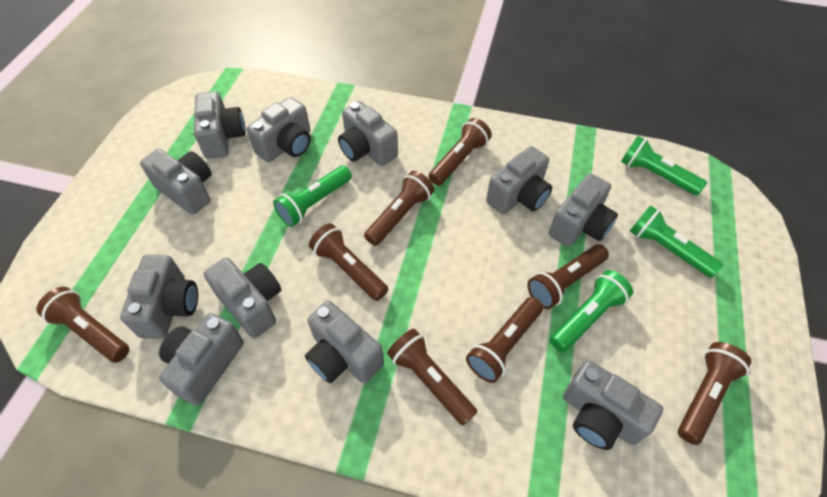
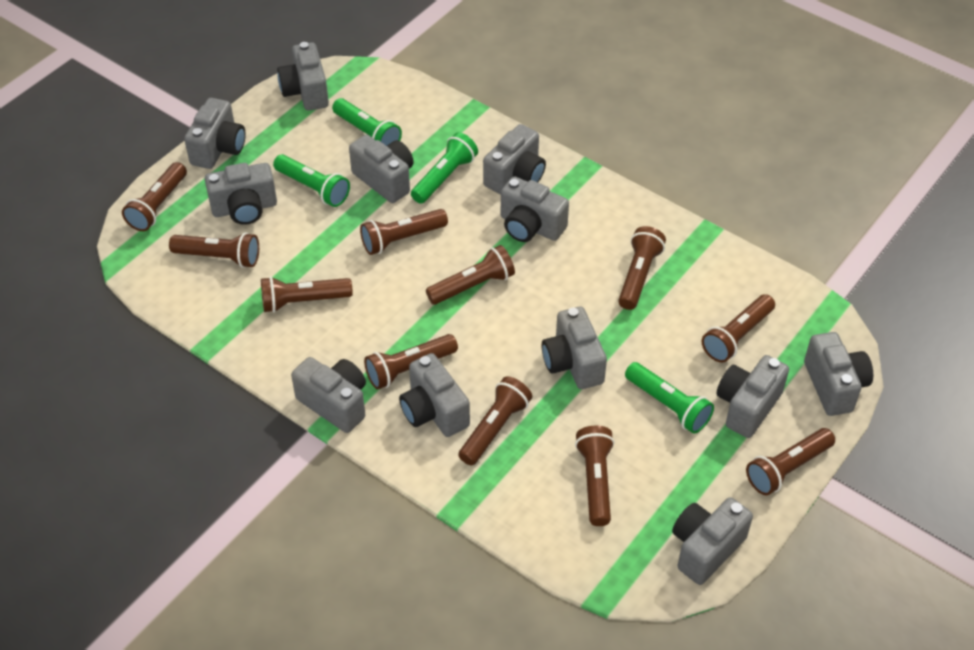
brown flashlight: 8 -> 11
grey camera: 11 -> 12

